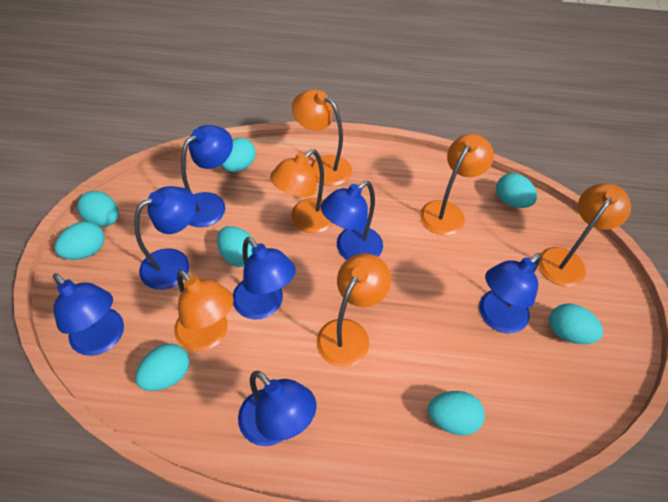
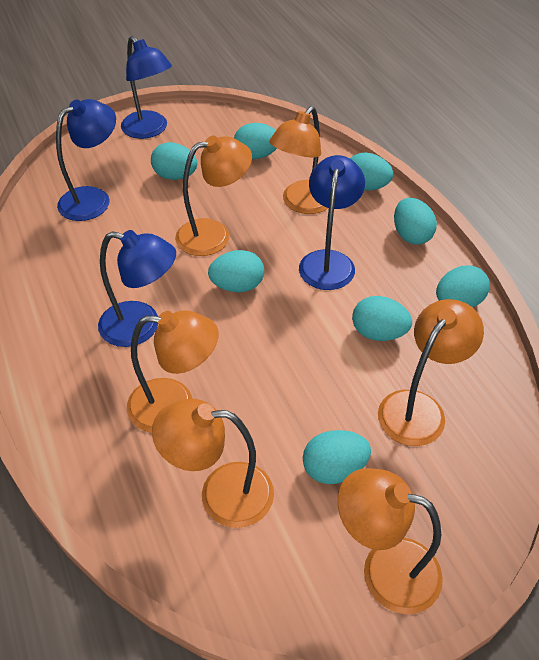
blue lamp: 7 -> 4

